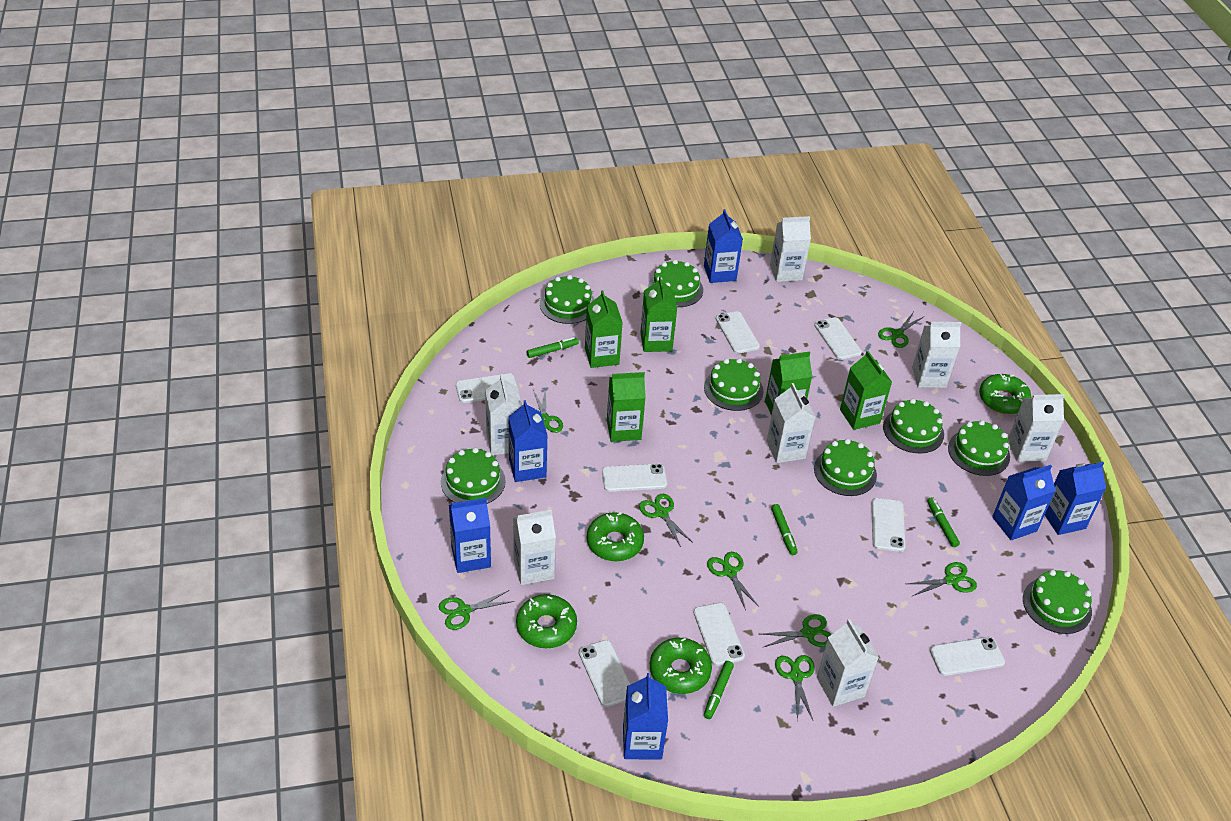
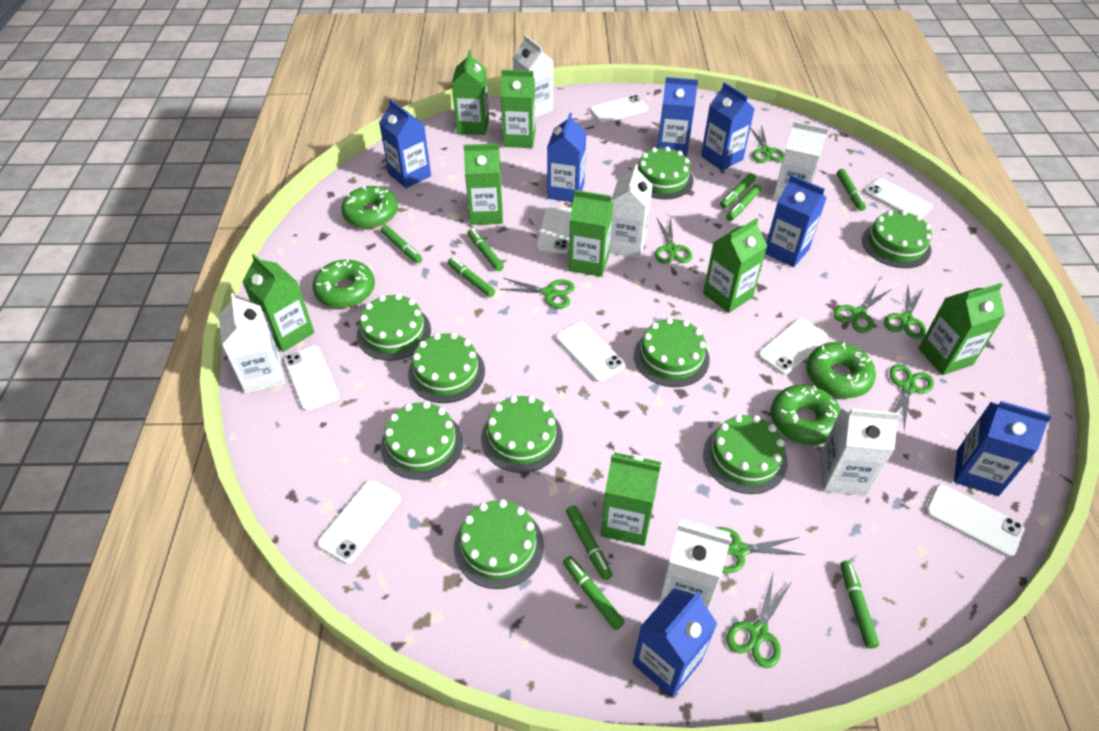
blue carton: 6 -> 7
green cake: 8 -> 9
green carton: 5 -> 8
green marker: 4 -> 9
white carton: 7 -> 6

